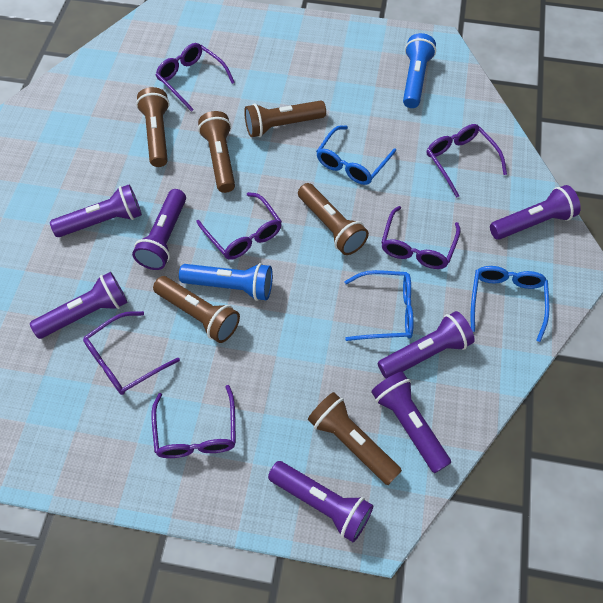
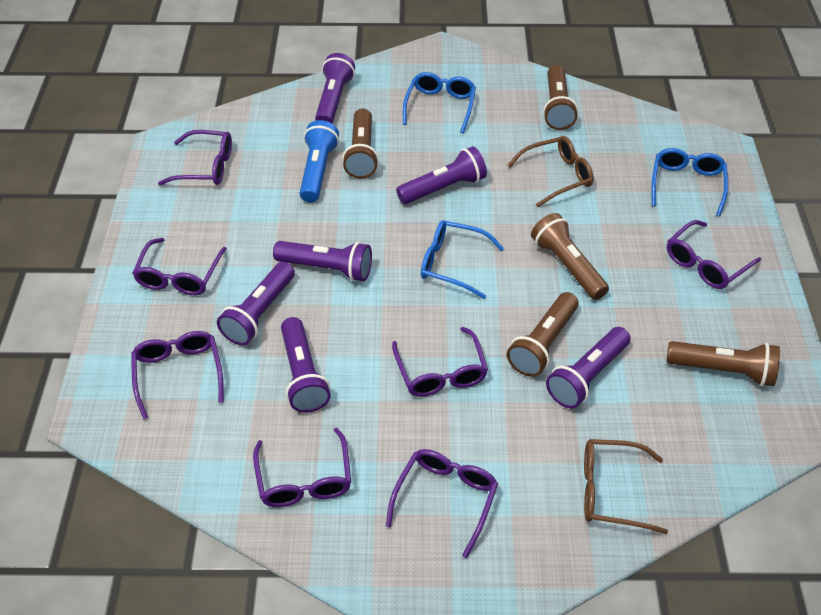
blue flashlight: 2 -> 1
brown flashlight: 6 -> 5
brown glasses: 0 -> 2
purple flashlight: 7 -> 6
purple glasses: 6 -> 7

